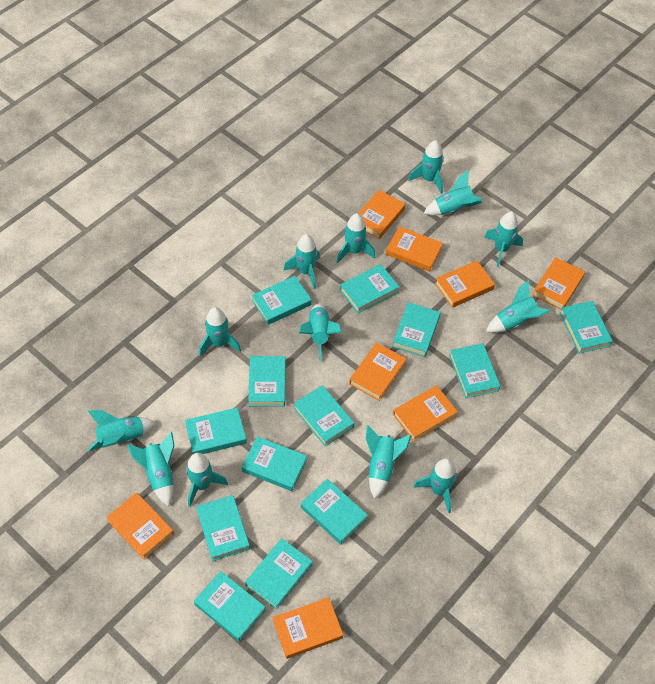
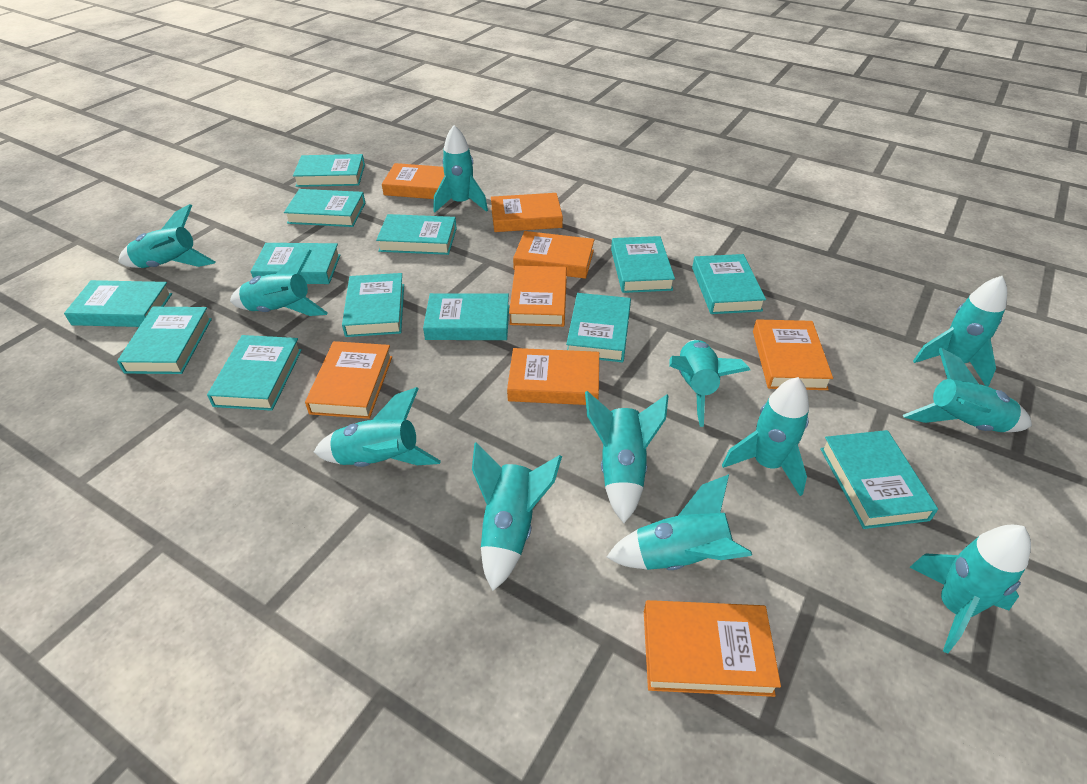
turquoise rocket: 13 -> 12

